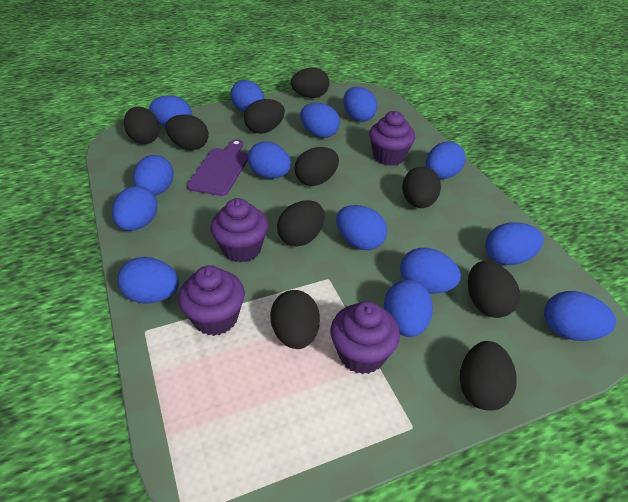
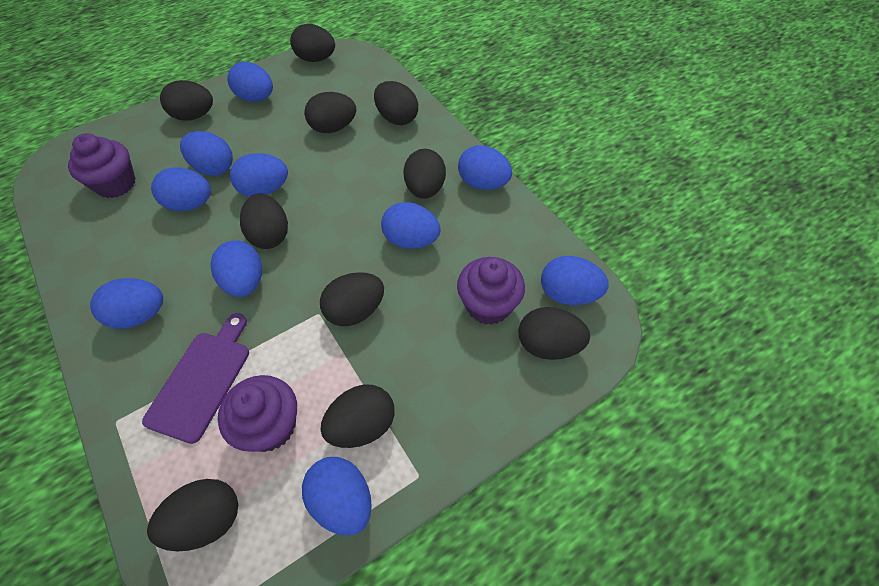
blue egg: 14 -> 10
purple cupcake: 4 -> 3

